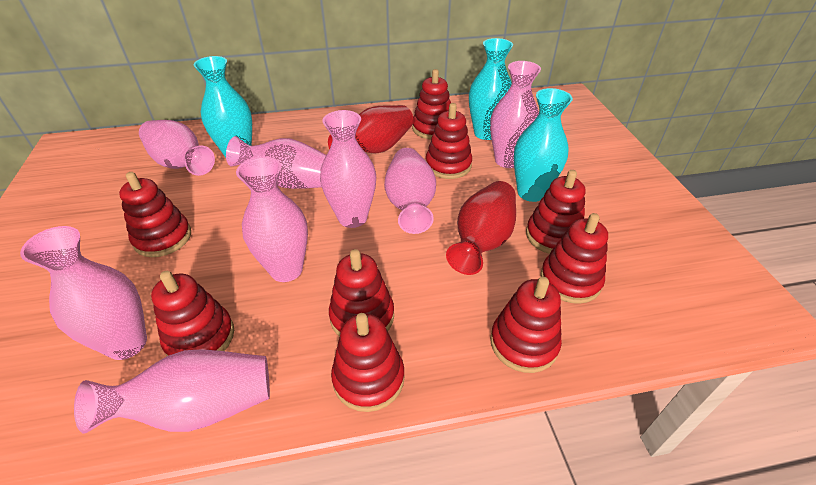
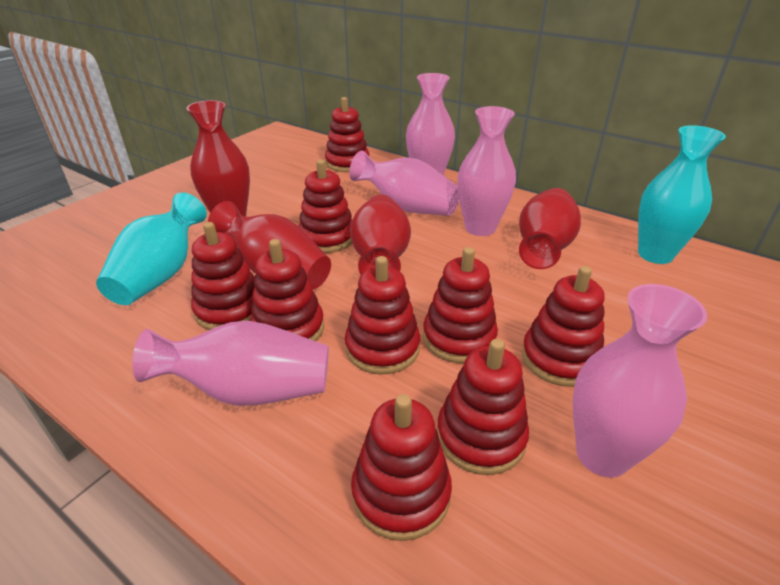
pink vase: 8 -> 5
red vase: 2 -> 4
turquoise vase: 3 -> 2

